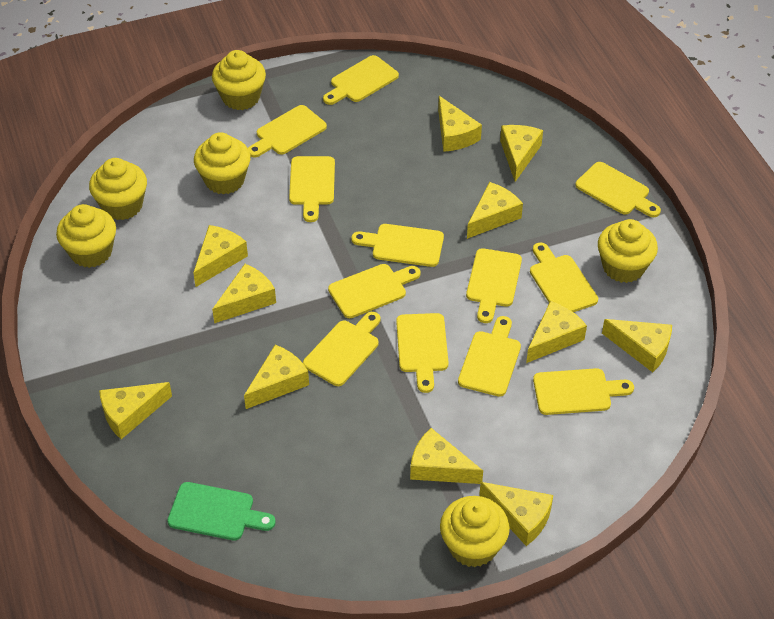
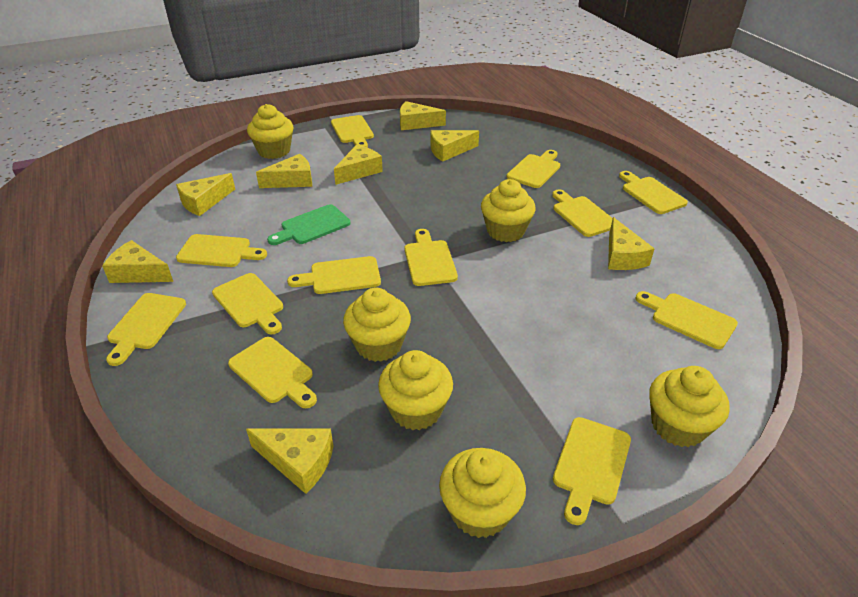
yellow cheese: 11 -> 8

